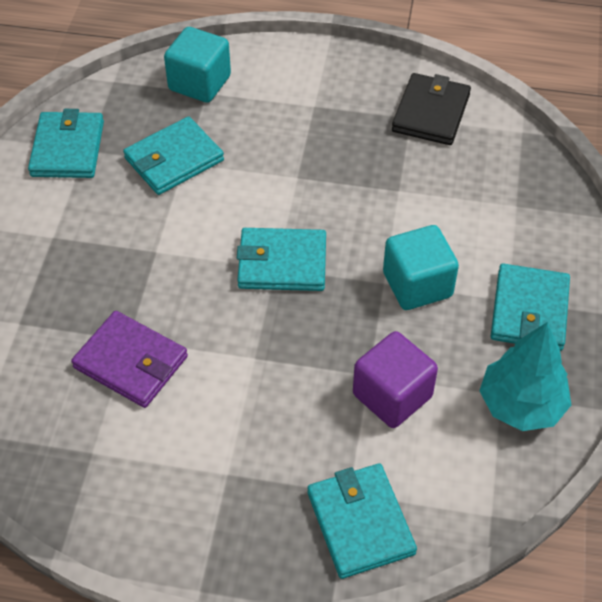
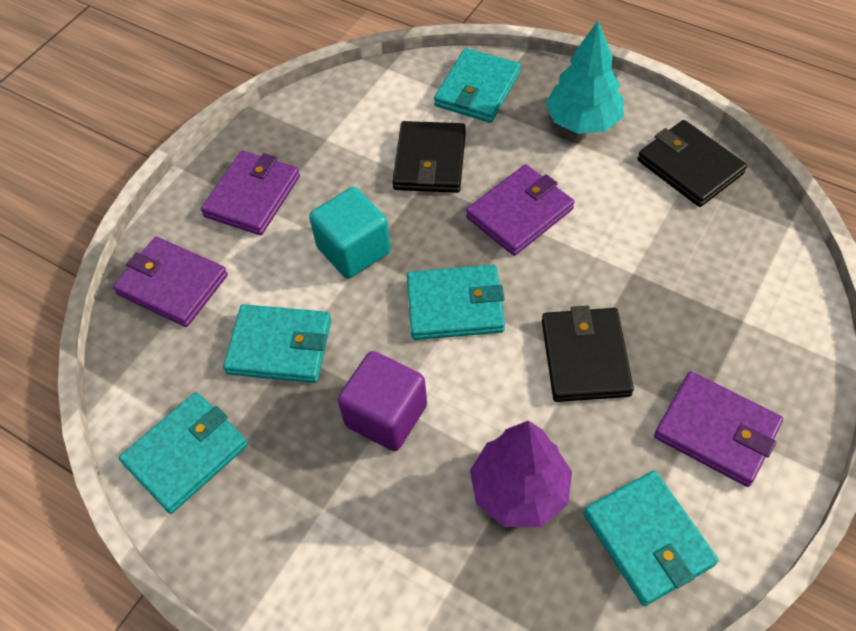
black wallet: 1 -> 3
purple tree: 0 -> 1
purple wallet: 1 -> 4
turquoise cube: 2 -> 1

